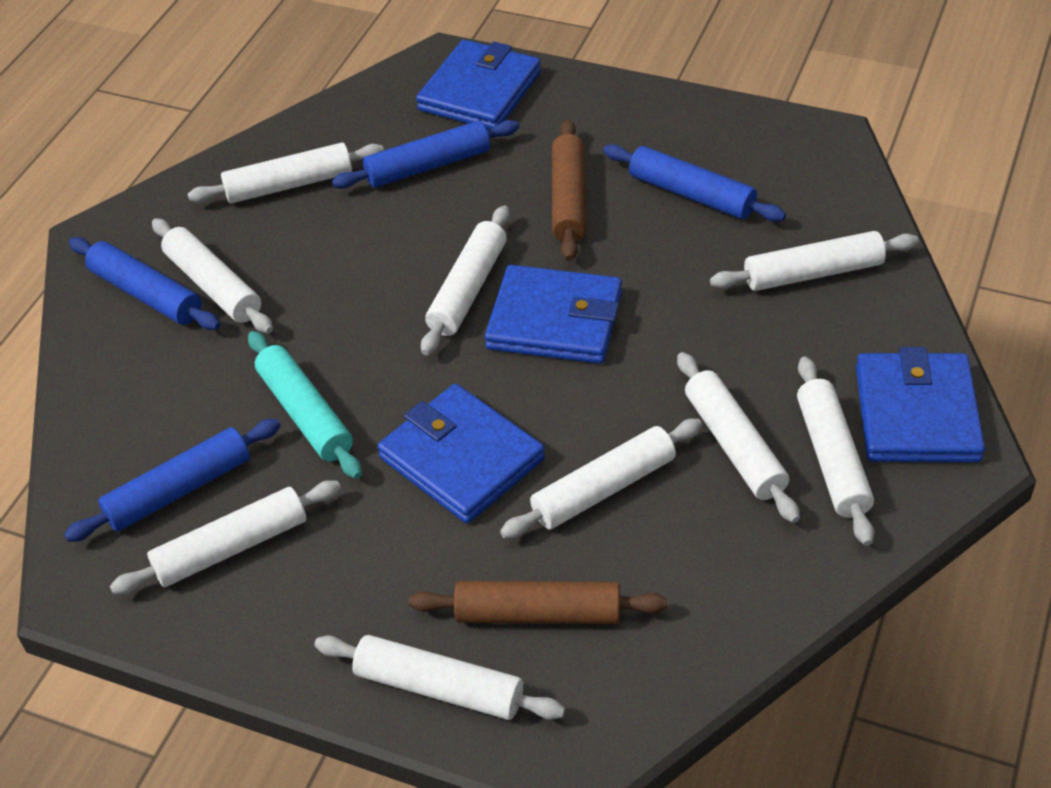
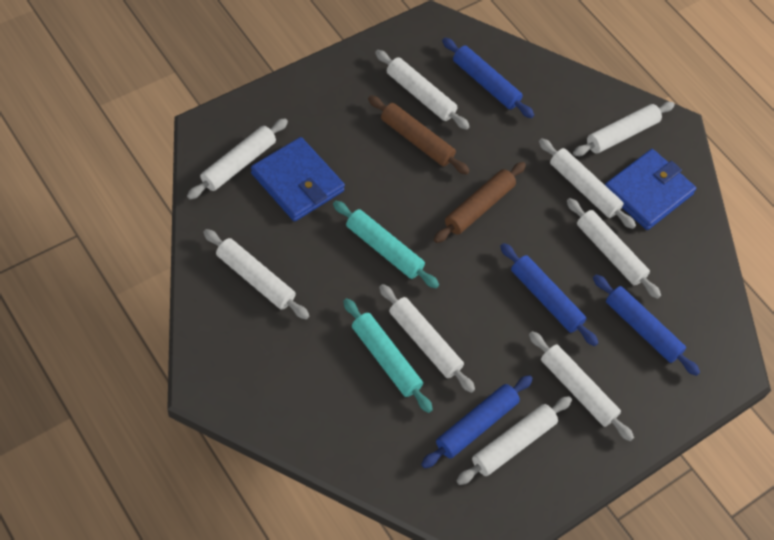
blue wallet: 4 -> 2
turquoise rolling pin: 1 -> 2

